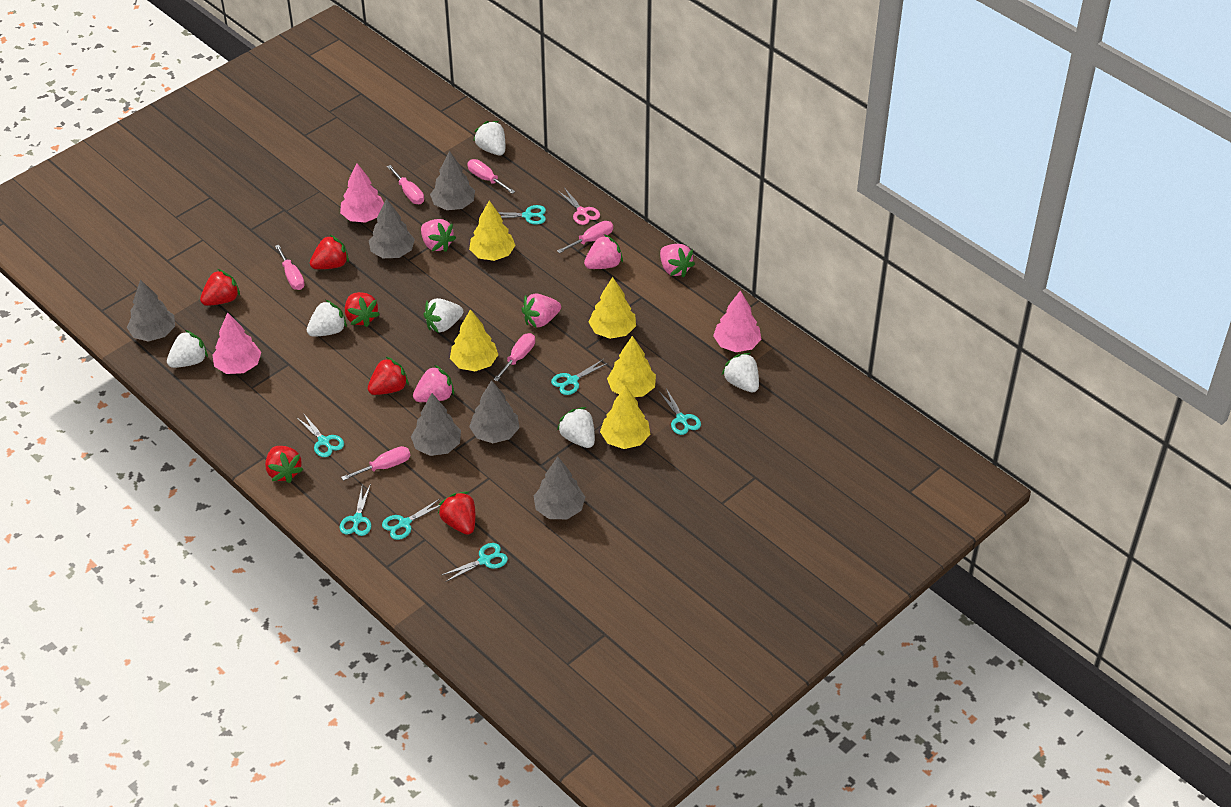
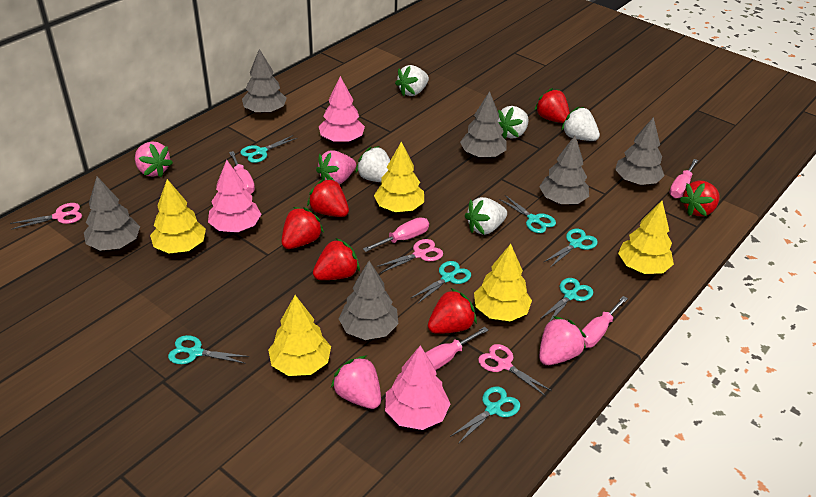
pink scissors: 1 -> 3
pink screwdriver: 6 -> 5
pink strawberry: 5 -> 4
white strawberry: 6 -> 5

